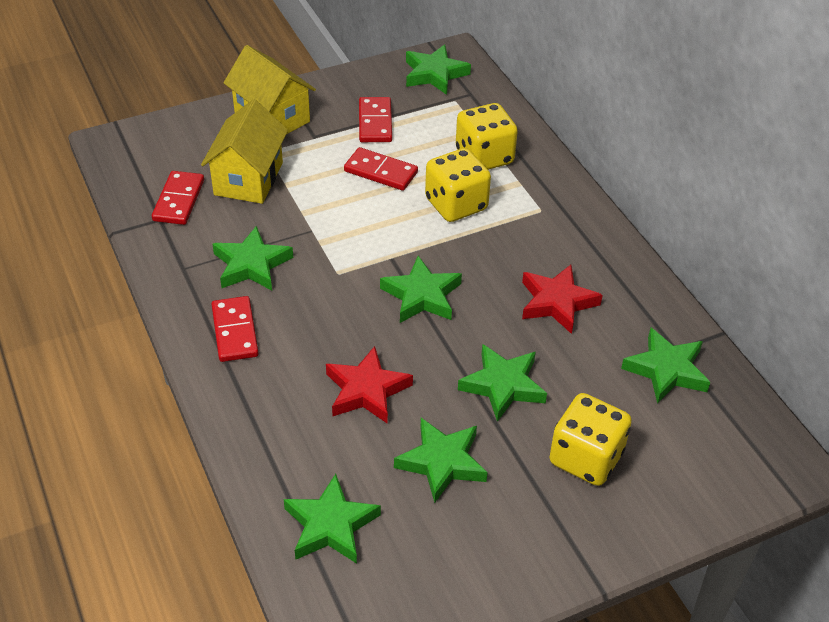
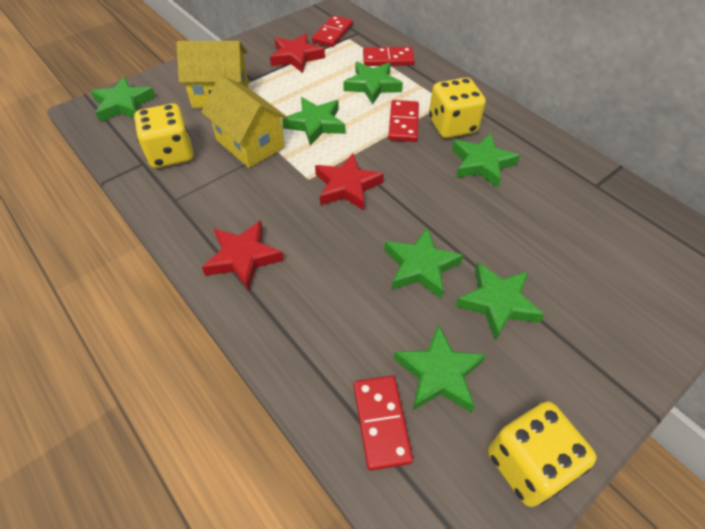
red star: 2 -> 3

